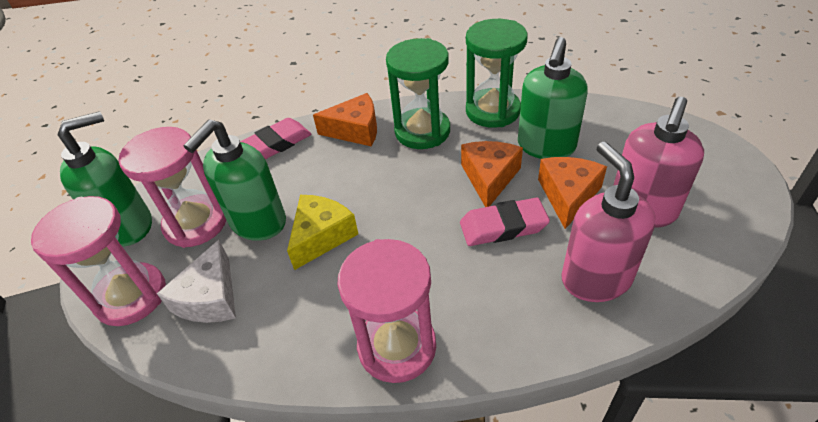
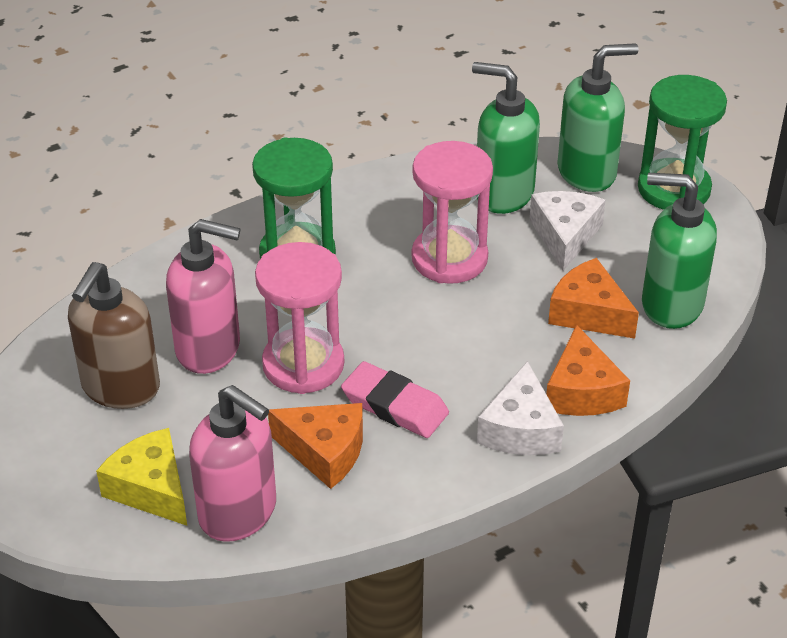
brown soap dispenser: 0 -> 1
pink eraser: 2 -> 1
pink hourglass: 3 -> 2
white cheese: 1 -> 2

